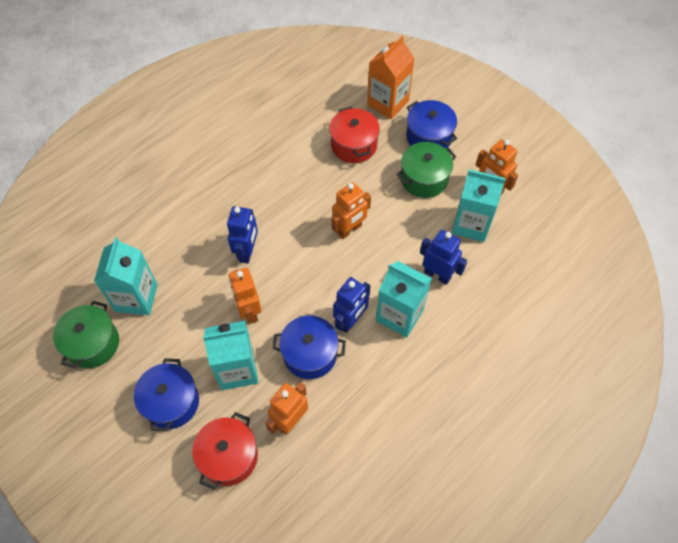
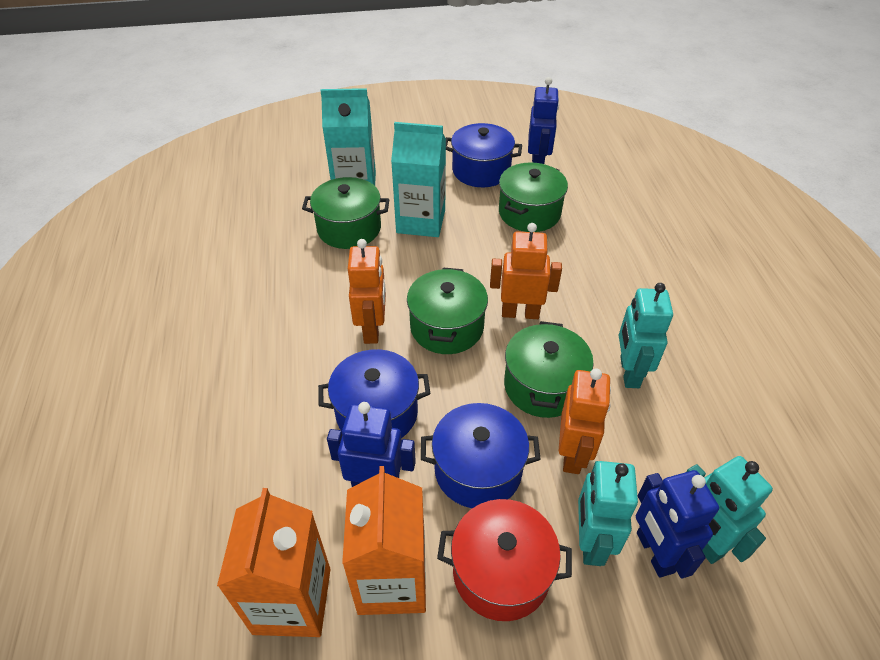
green pot: 2 -> 4
orange carton: 1 -> 2
orange robot: 4 -> 3
red pot: 2 -> 1
turquoise carton: 4 -> 2
turquoise robot: 0 -> 3

